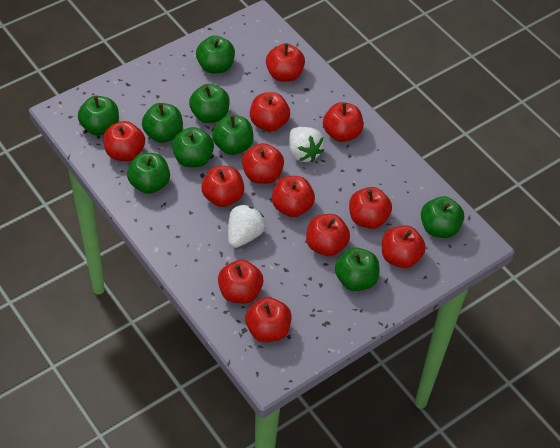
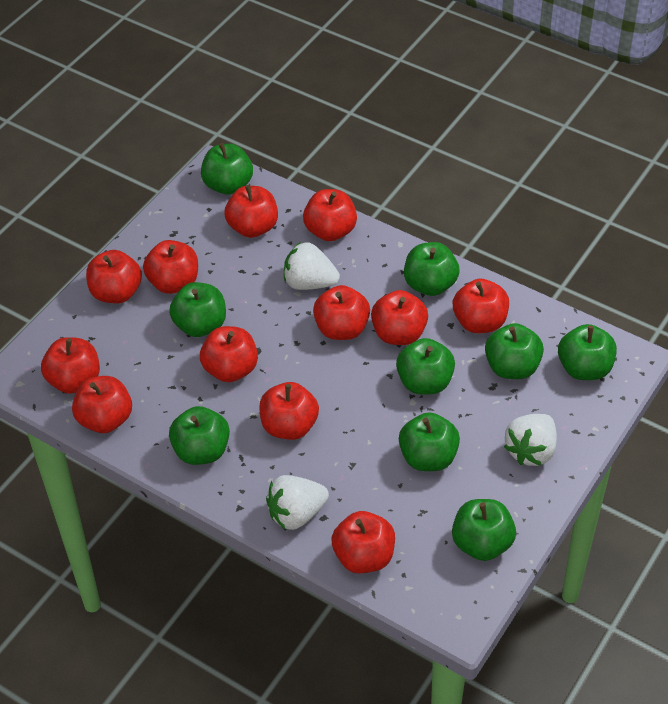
white strawberry: 2 -> 3

